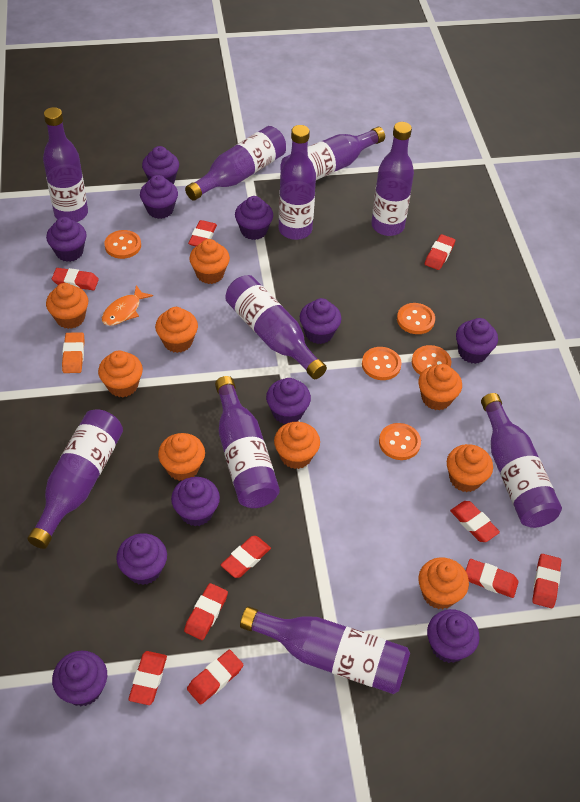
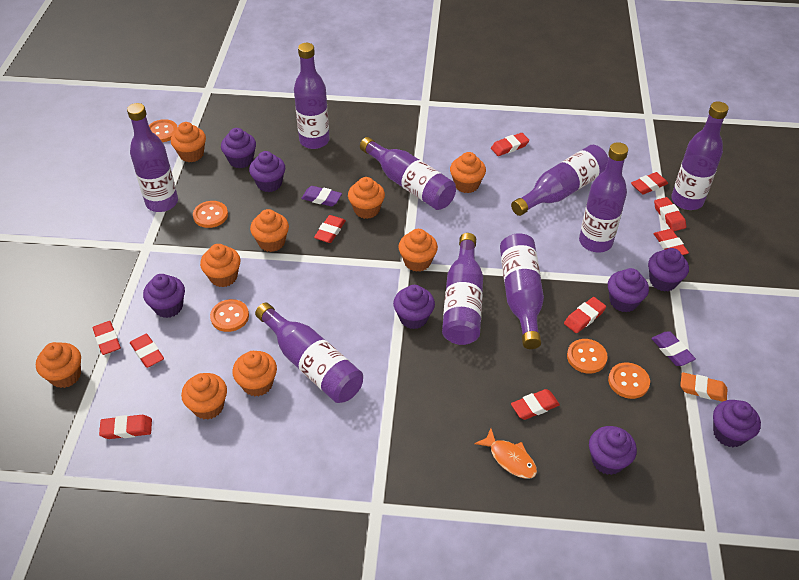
purple bottle: 10 -> 9
purple cupcake: 11 -> 8
purple eraser: 0 -> 2

